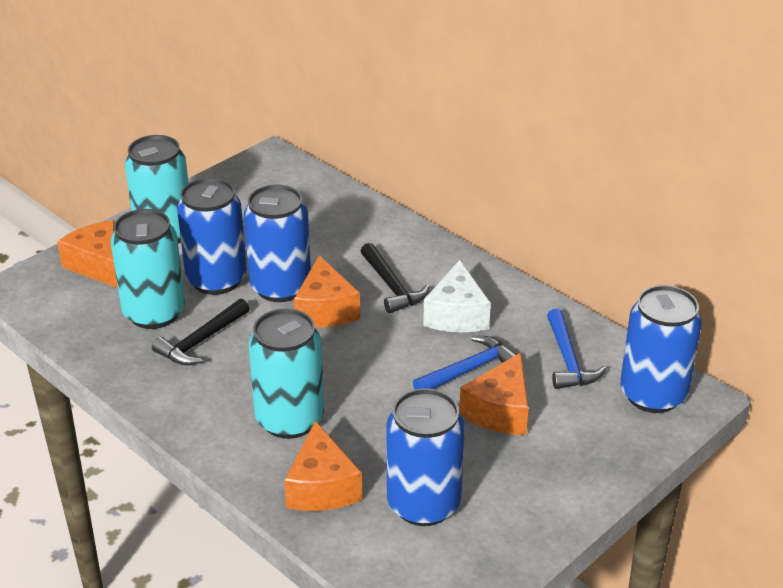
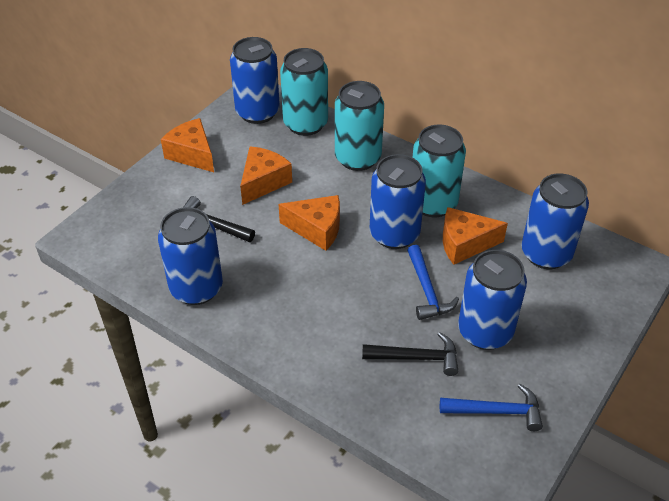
blue can: 4 -> 5
white cheese: 1 -> 0

